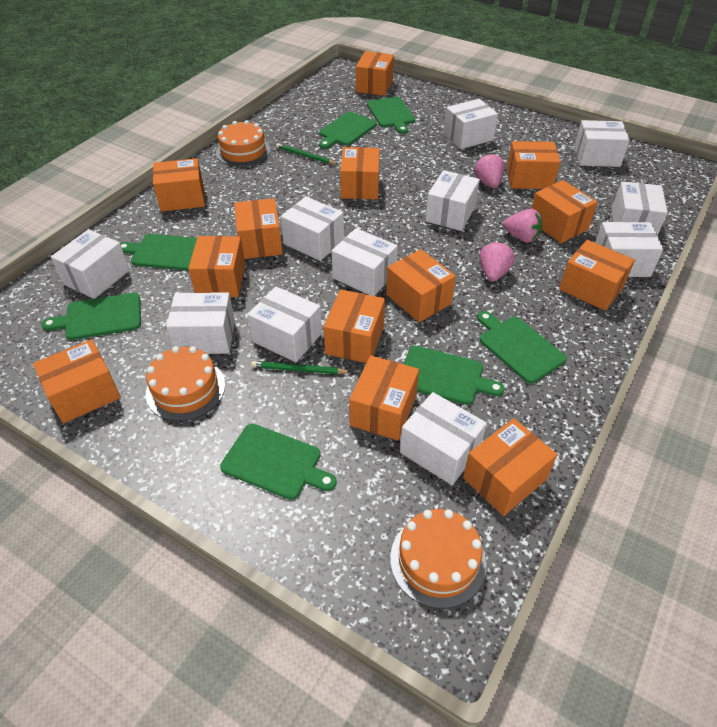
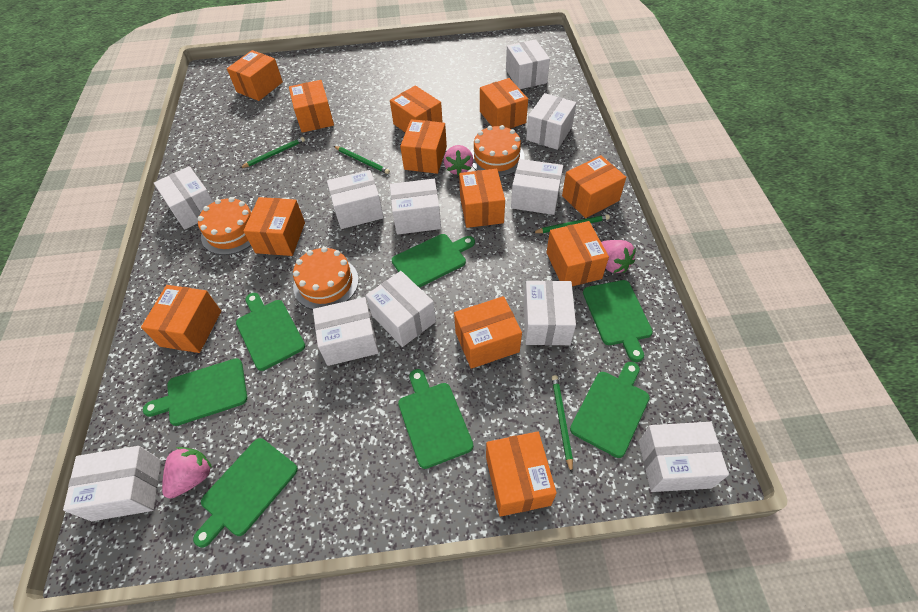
green pencil: 2 -> 4
orange box: 13 -> 12

